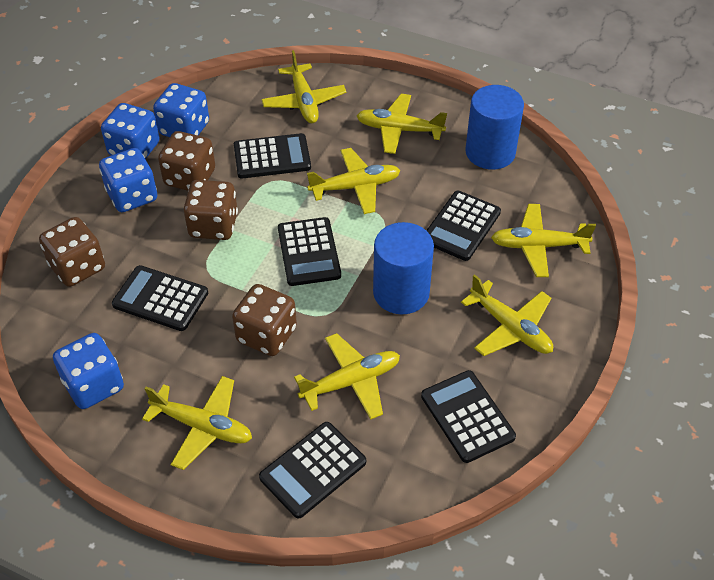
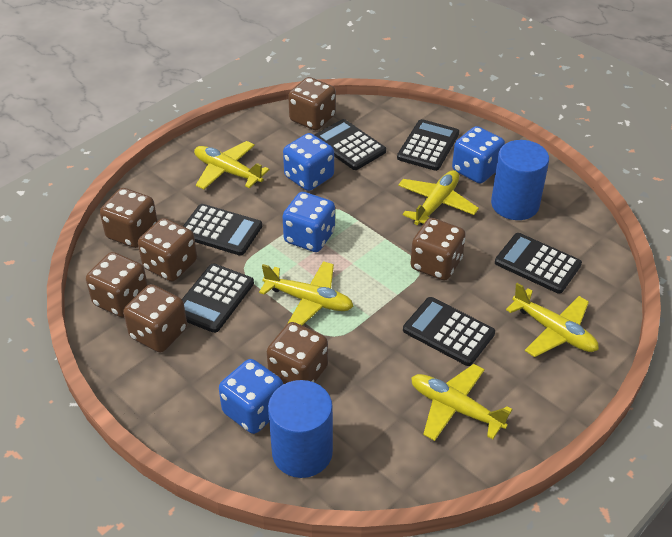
brown dice: 4 -> 7
yellow plane: 7 -> 5

